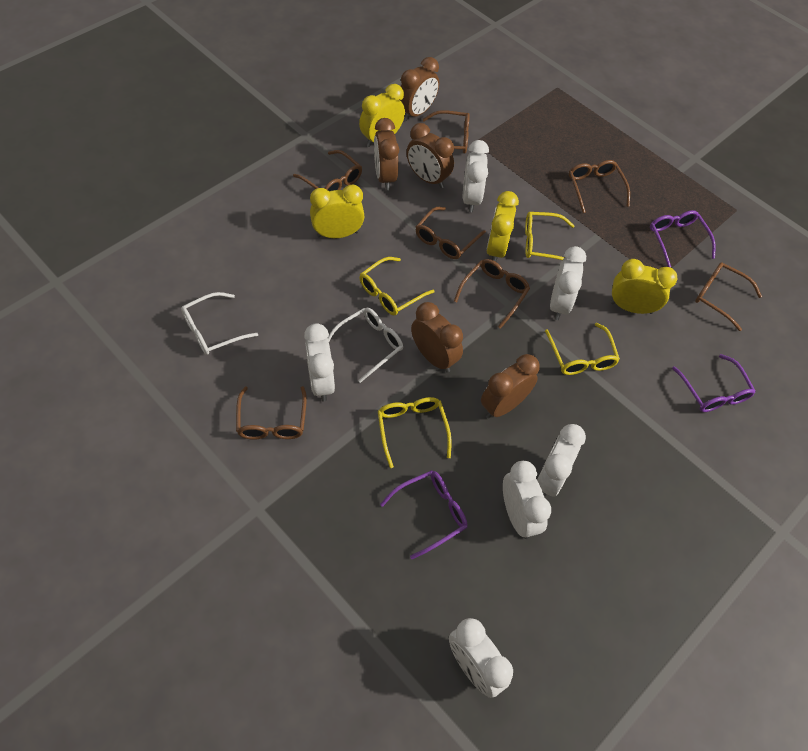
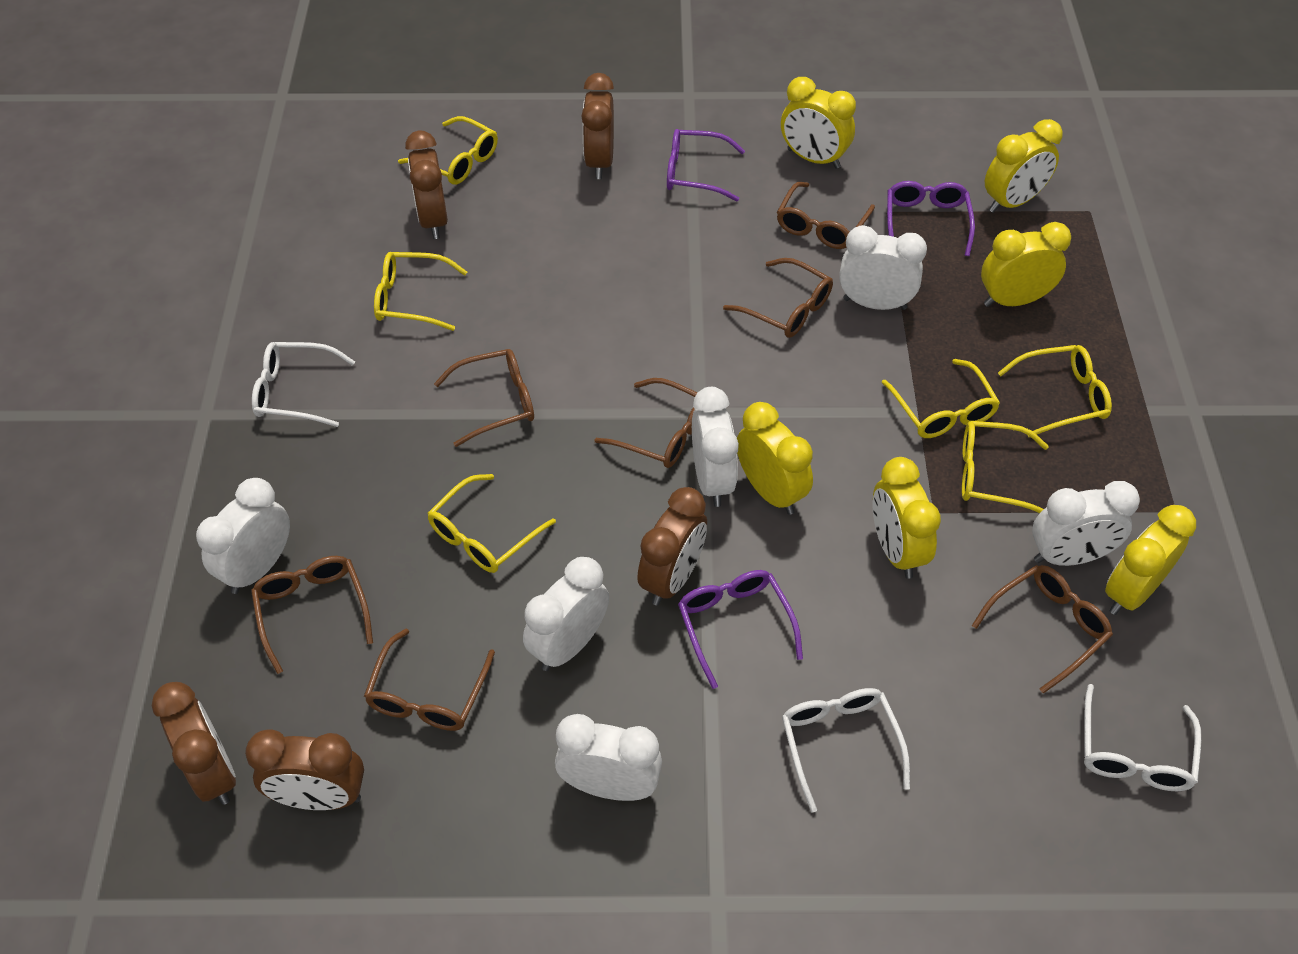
white glasses: 2 -> 3
yellow clock: 4 -> 6
yellow glasses: 4 -> 6

